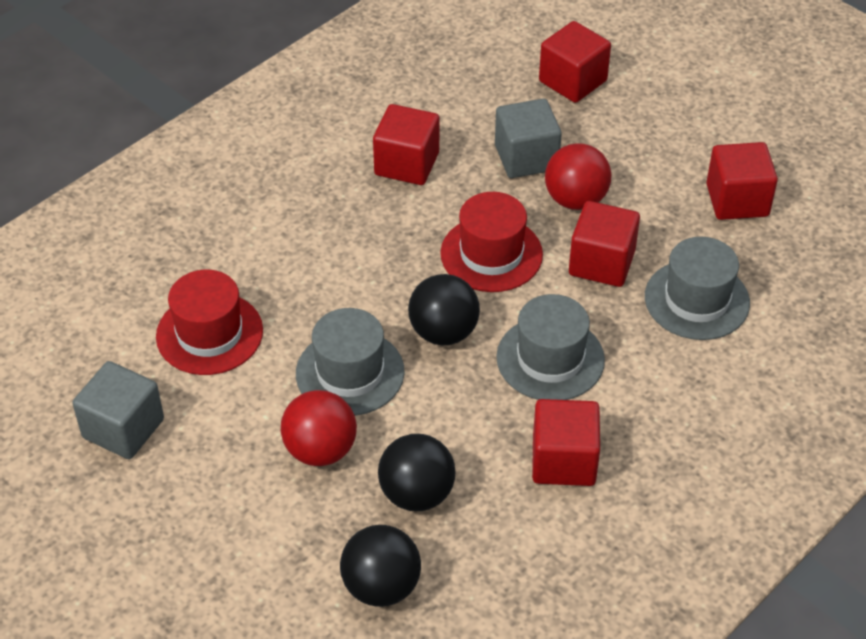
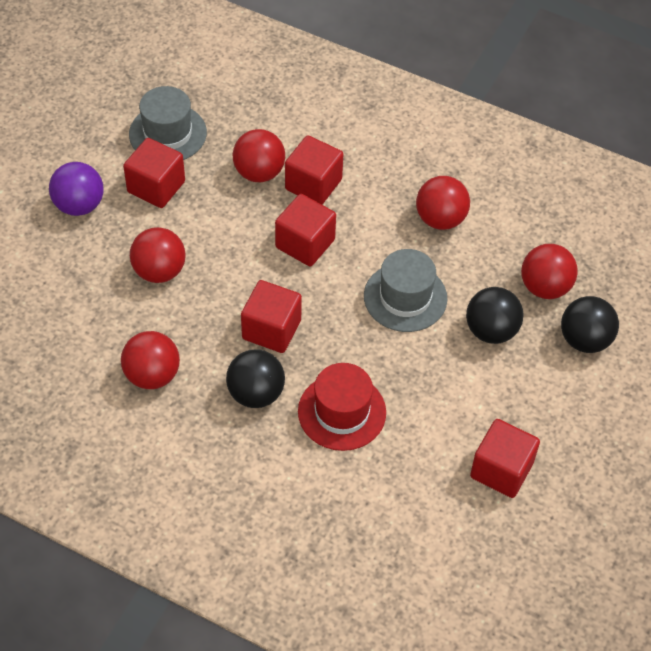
grey cube: 2 -> 0
grey hat: 3 -> 2
purple ball: 0 -> 1
red ball: 2 -> 5
red hat: 2 -> 1

